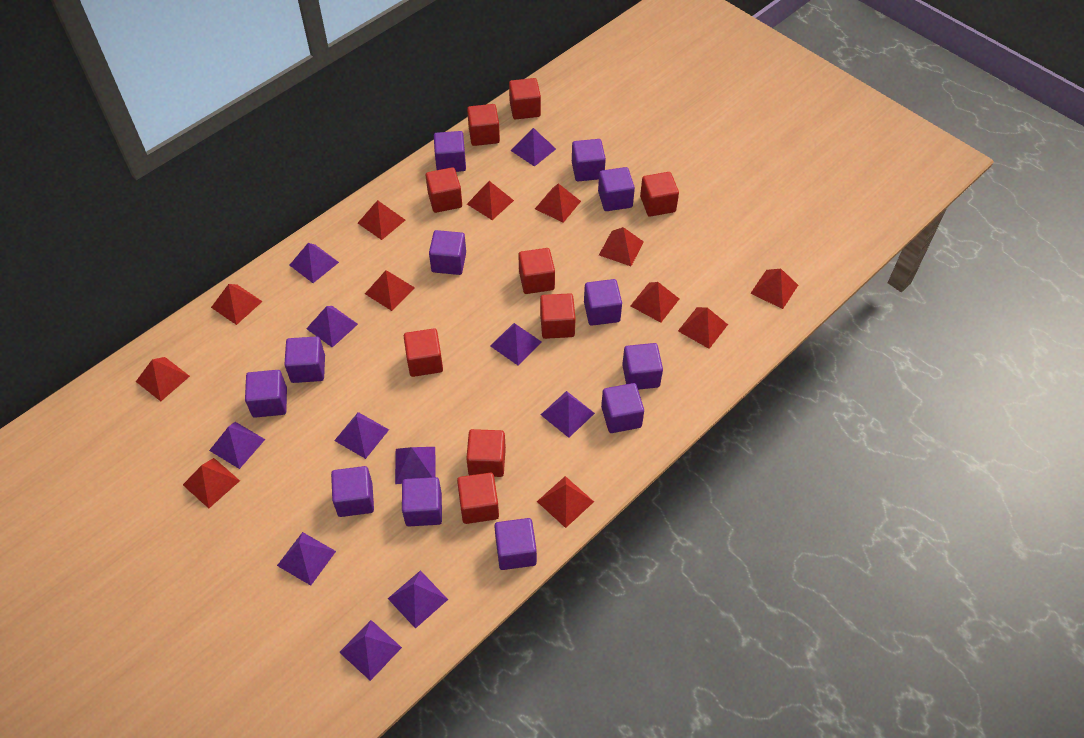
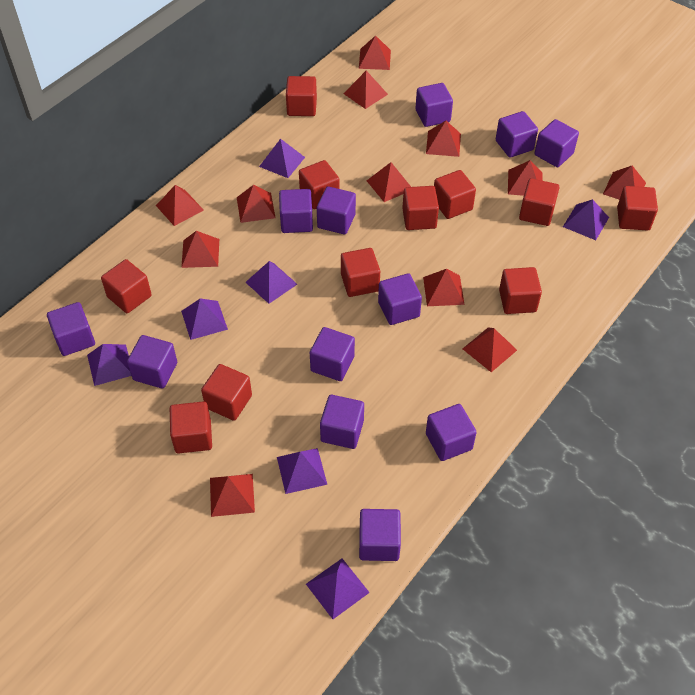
purple pyramid: 11 -> 7
red cube: 9 -> 11

